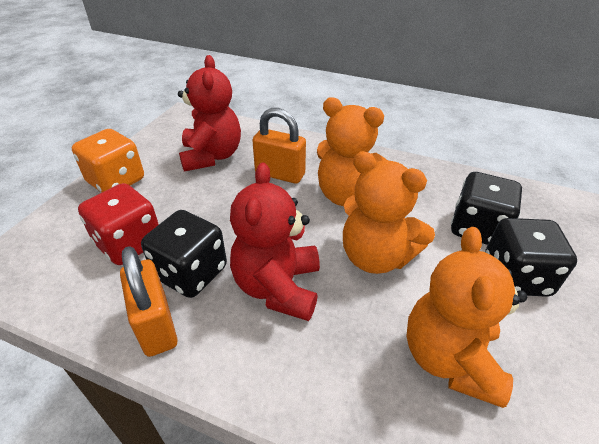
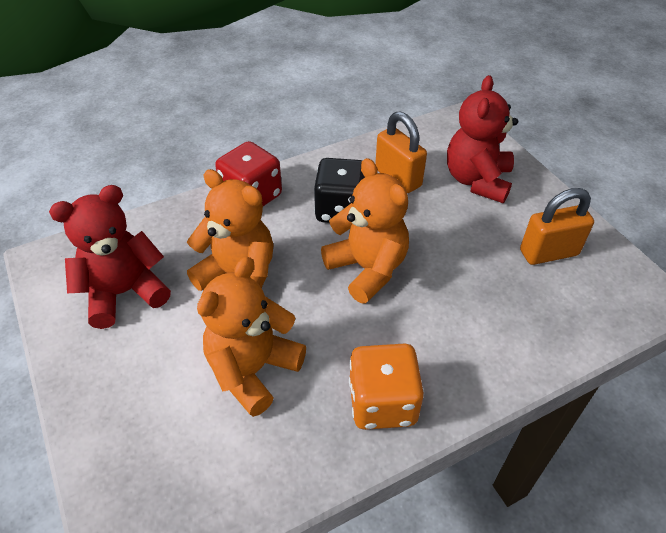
black dice: 3 -> 1

